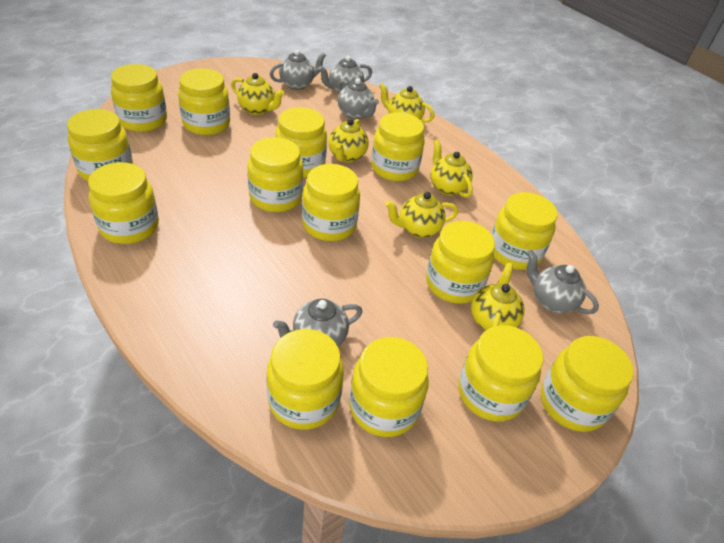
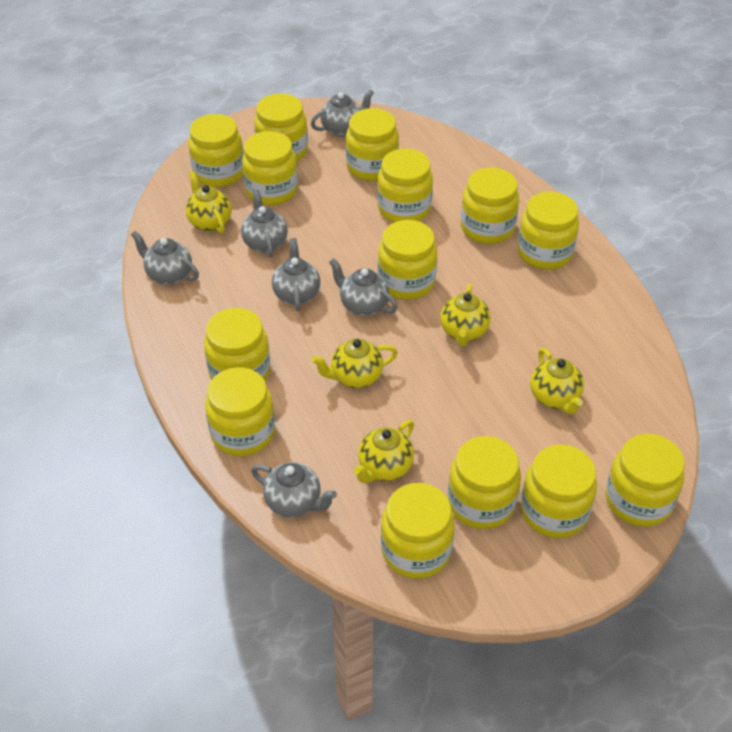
grey teapot: 5 -> 6
yellow teapot: 6 -> 5

